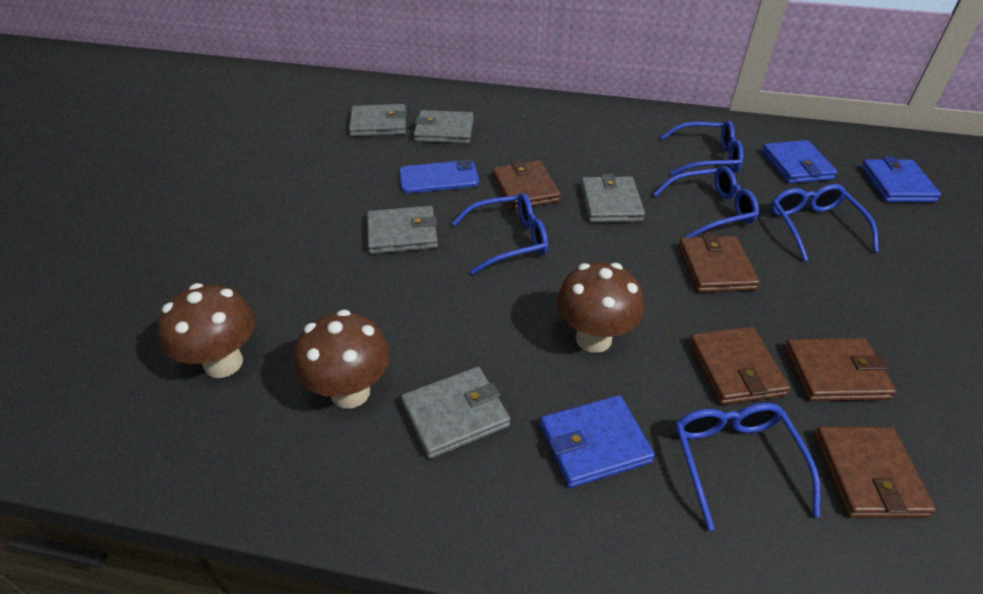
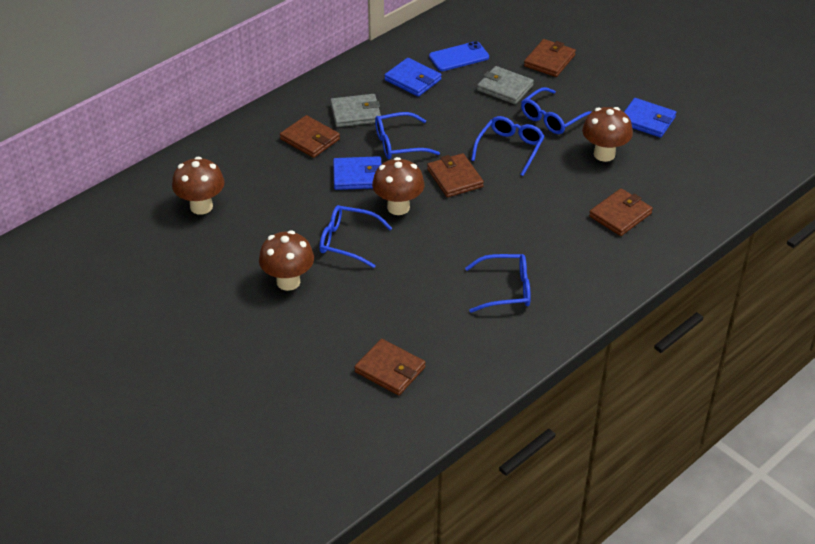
brown mushroom: 3 -> 4
grey wallet: 5 -> 2

